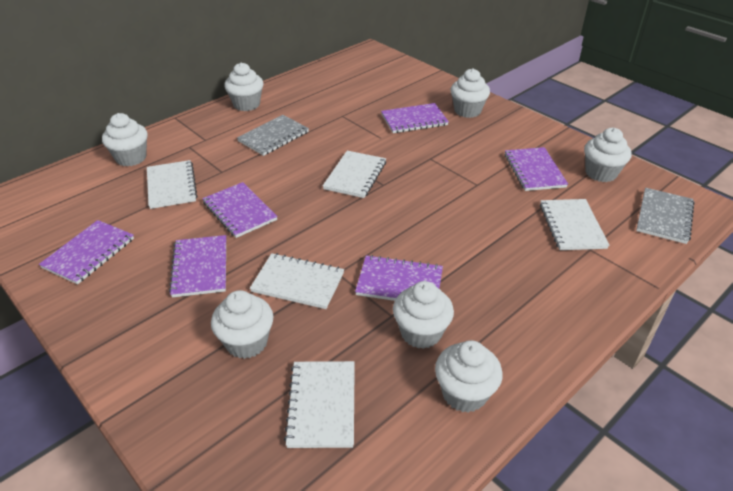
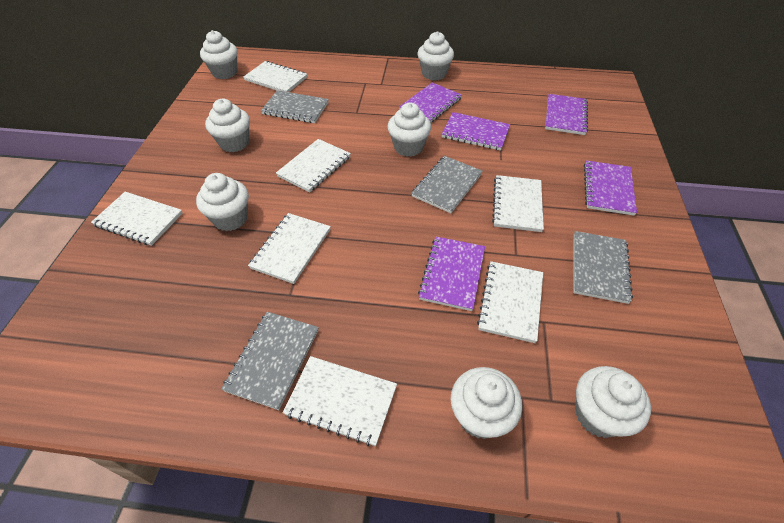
grey notebook: 2 -> 4
purple notebook: 6 -> 5
white notebook: 5 -> 7

